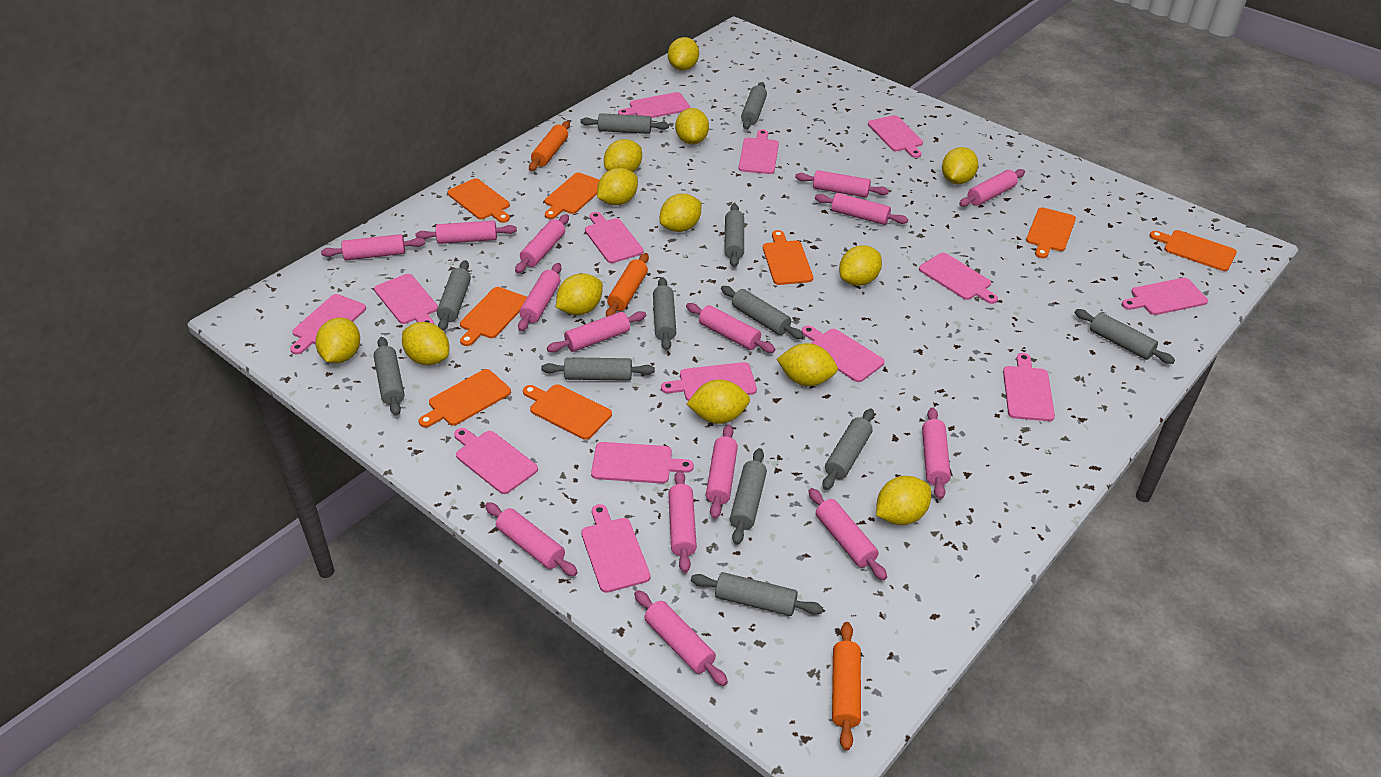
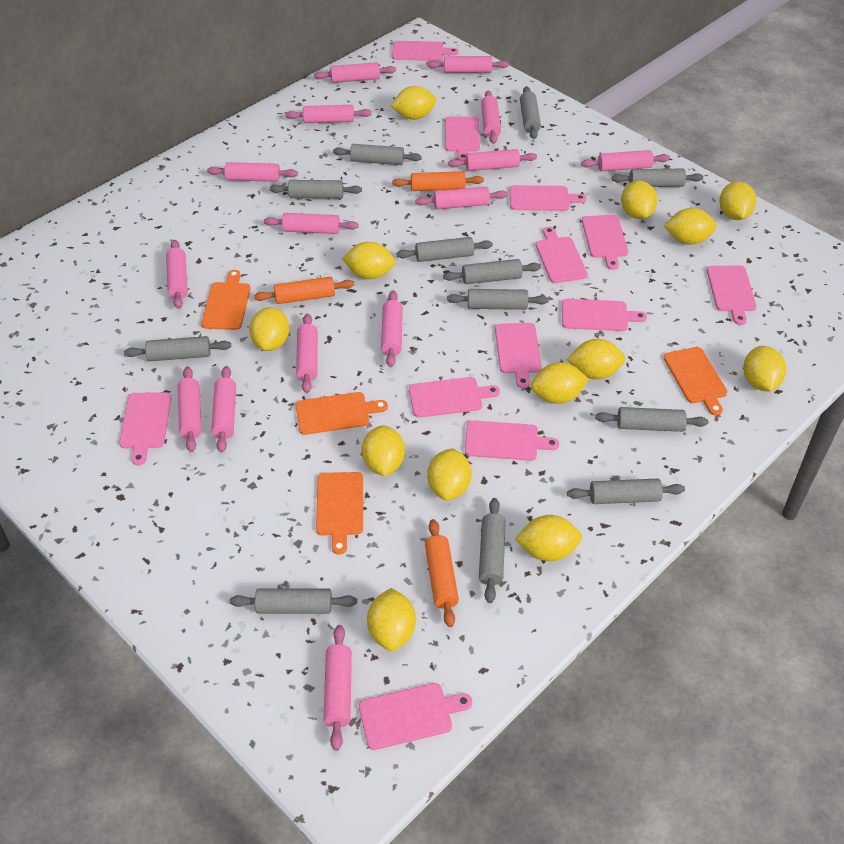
orange cutting board: 8 -> 4
pink cutting board: 14 -> 12

